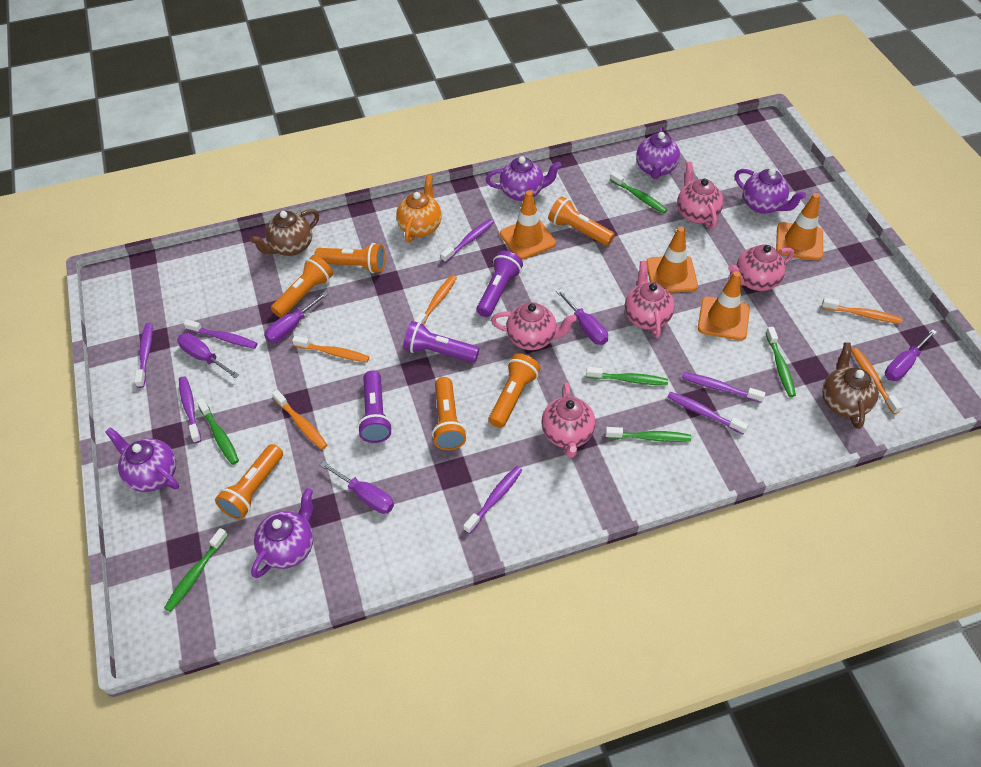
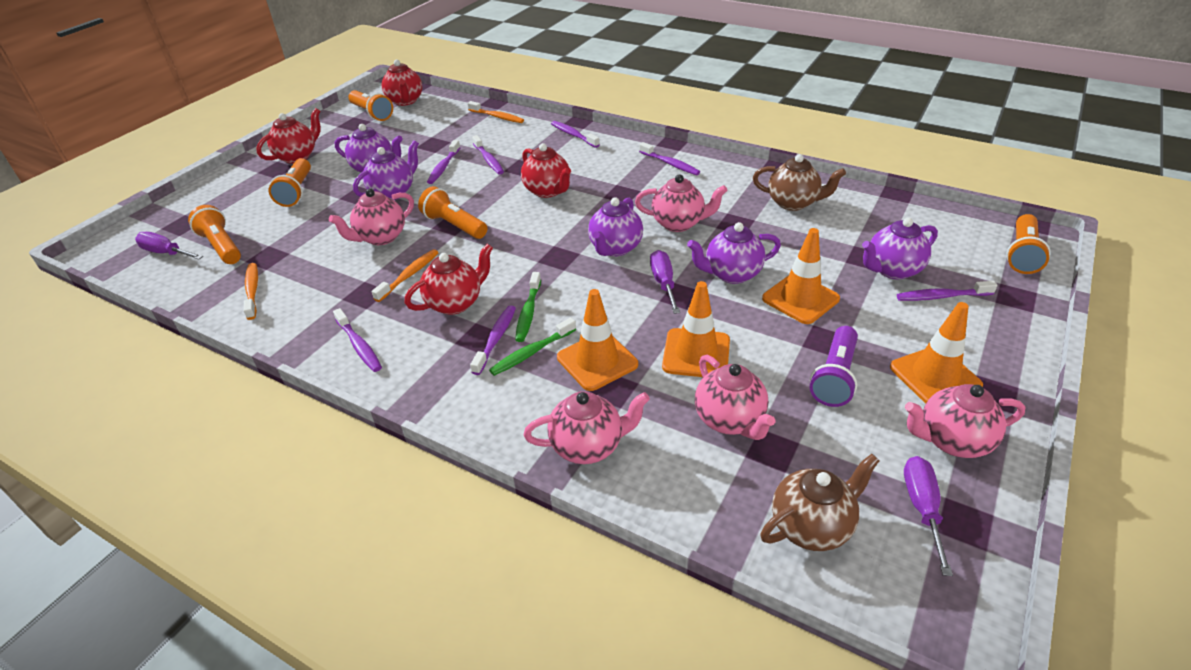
green toothbrush: 6 -> 2
orange flashlight: 6 -> 5
orange teapot: 1 -> 0
orange toothbrush: 5 -> 3
purple flashlight: 3 -> 1
purple screwdriver: 5 -> 3
red teapot: 0 -> 4

